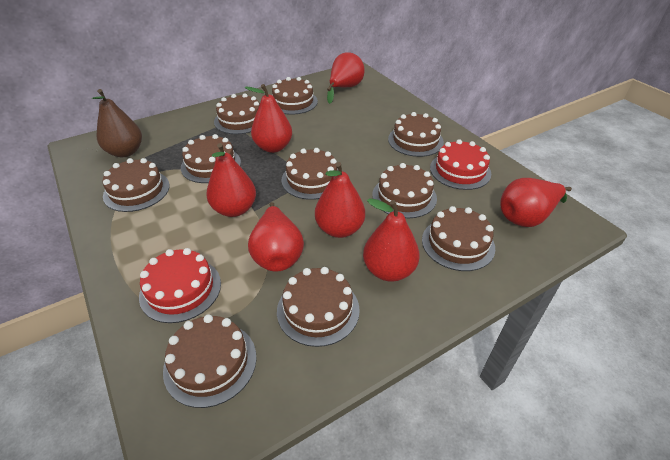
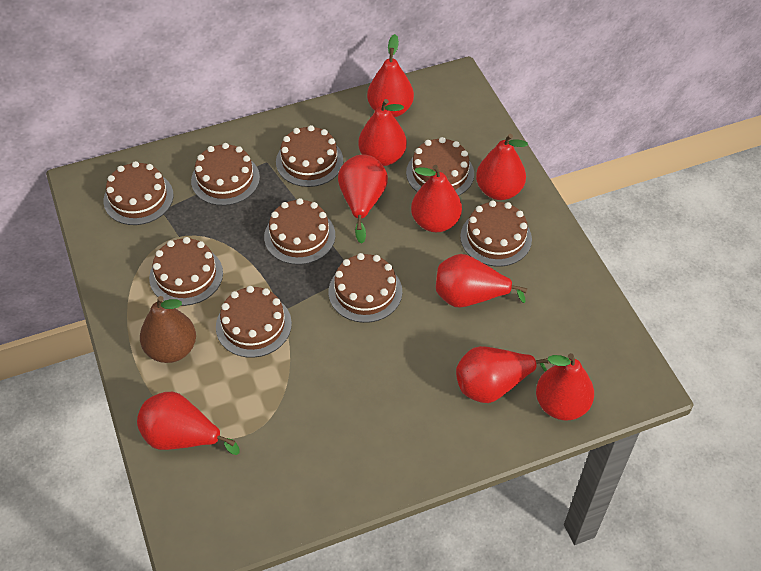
brown cake: 10 -> 9
red cake: 2 -> 0
red pear: 7 -> 9

